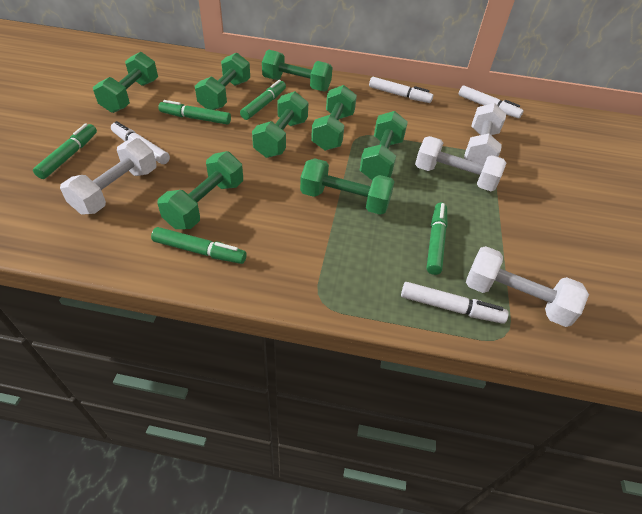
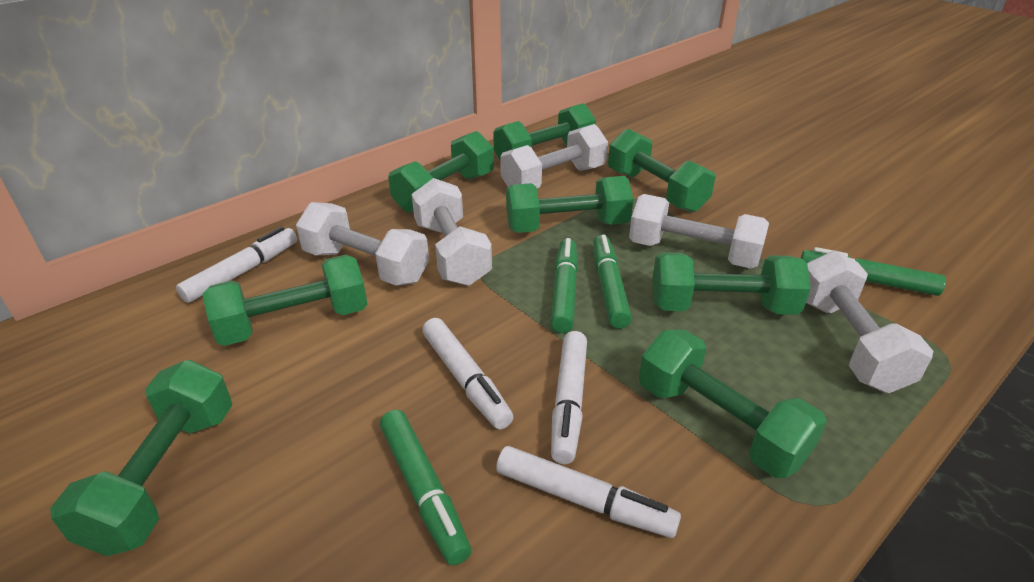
green marker: 5 -> 4
white dumbbell: 4 -> 5

